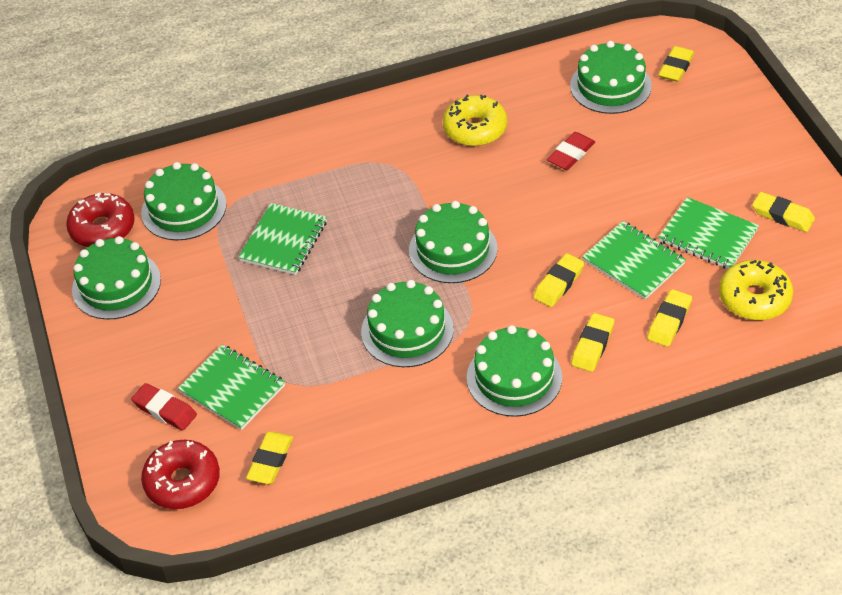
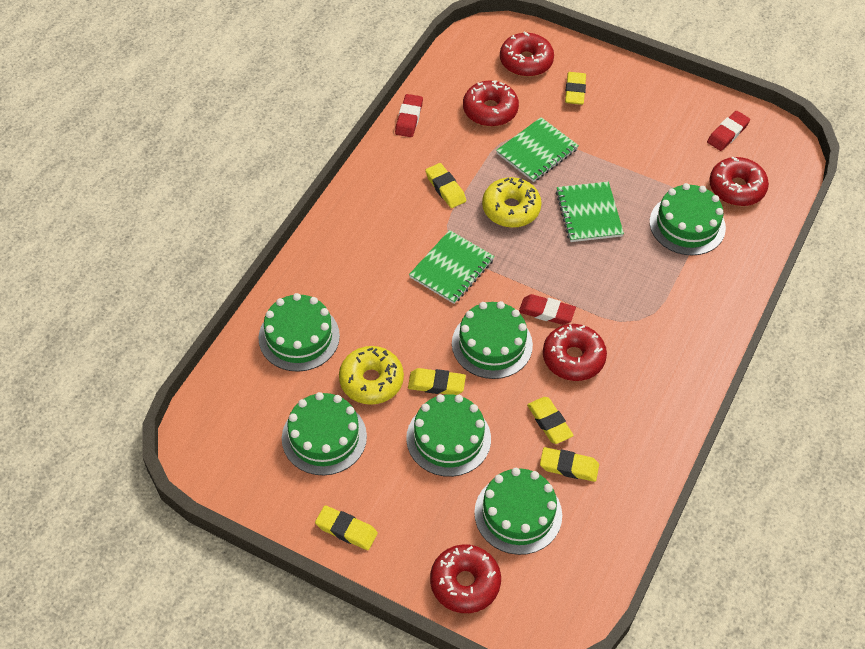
green notebook: 4 -> 3
red donut: 2 -> 5
red eraser: 2 -> 3

